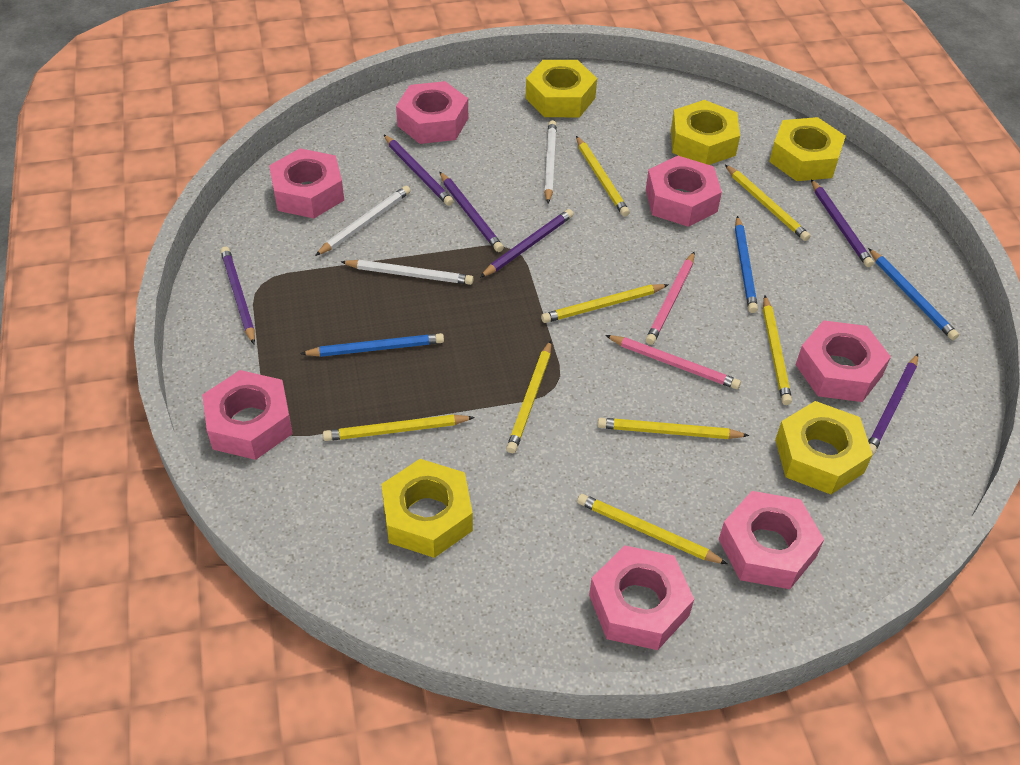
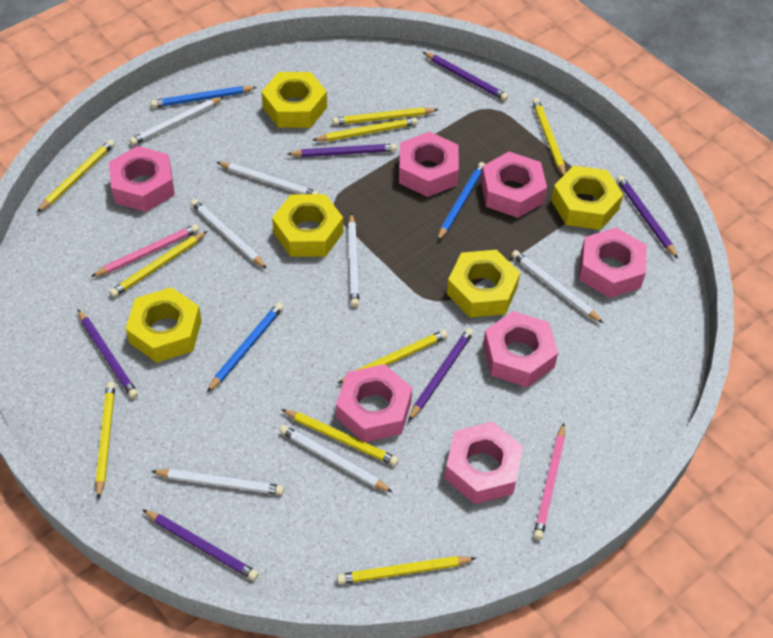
white pencil: 3 -> 7
yellow pencil: 8 -> 9

